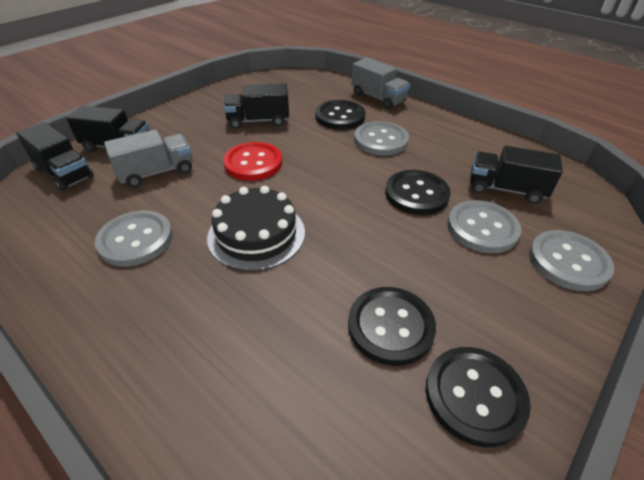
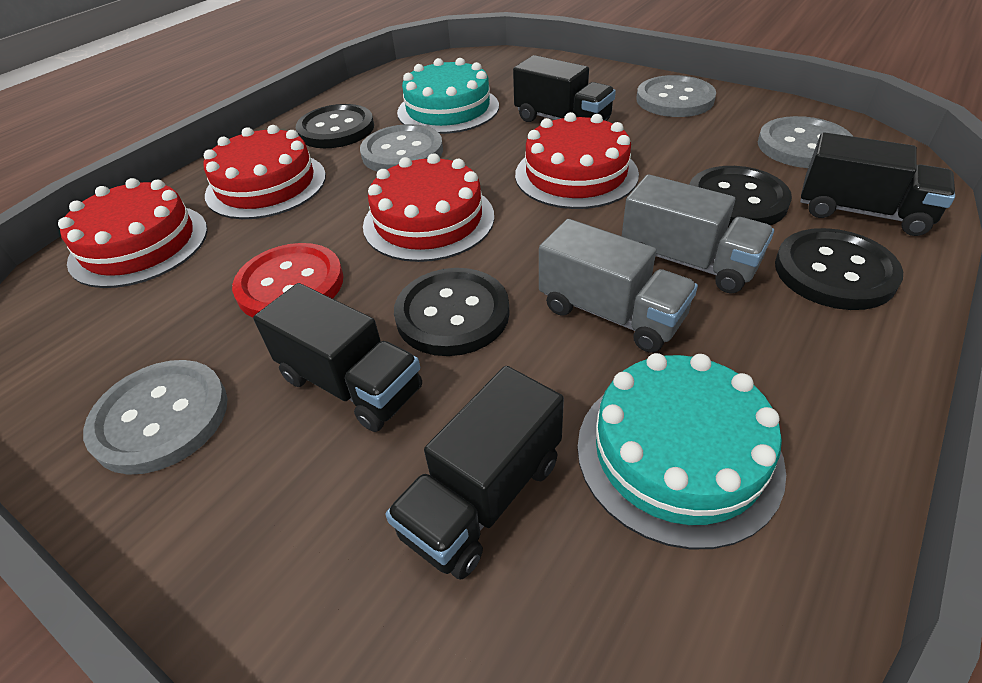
black cake: 1 -> 0
red cake: 0 -> 4
turquoise cake: 0 -> 2

